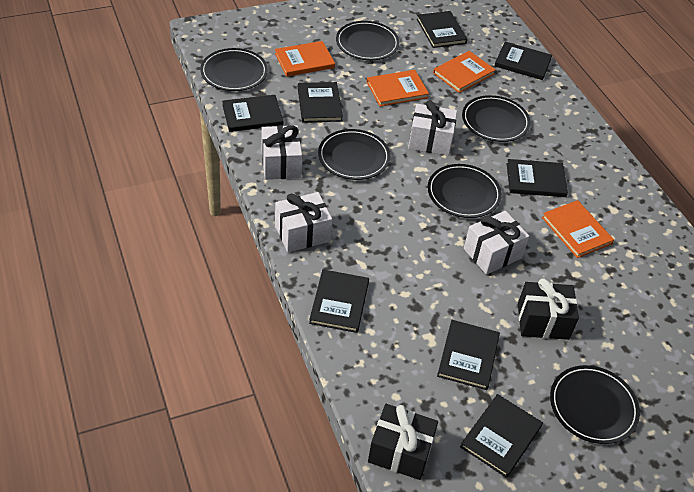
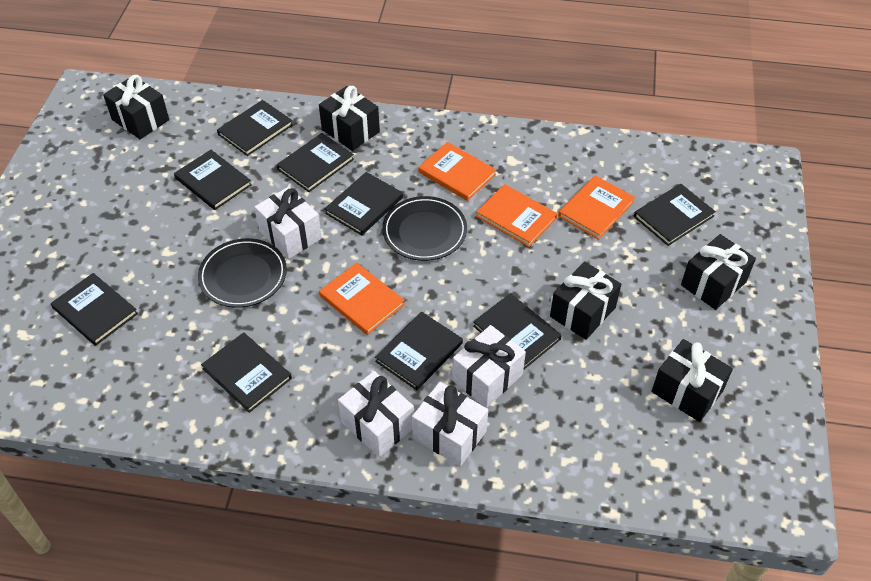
black book: 8 -> 9
black gift: 2 -> 5
black plate: 6 -> 2

